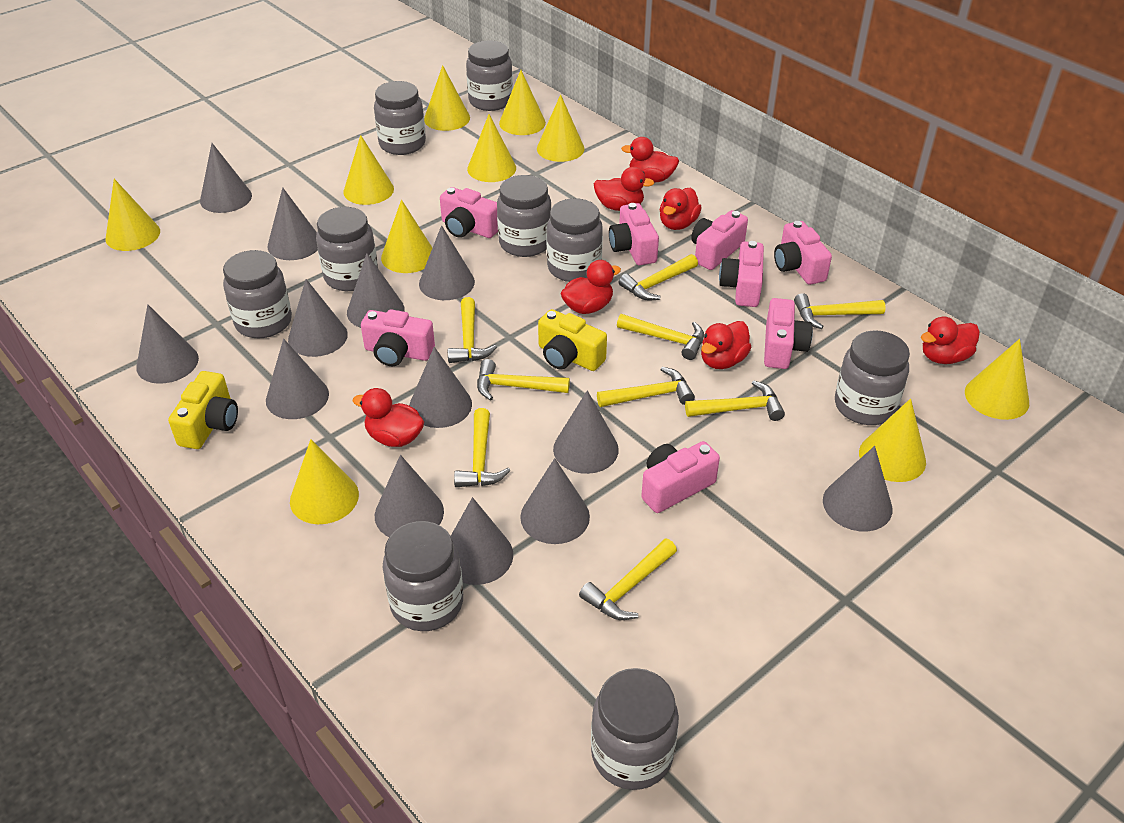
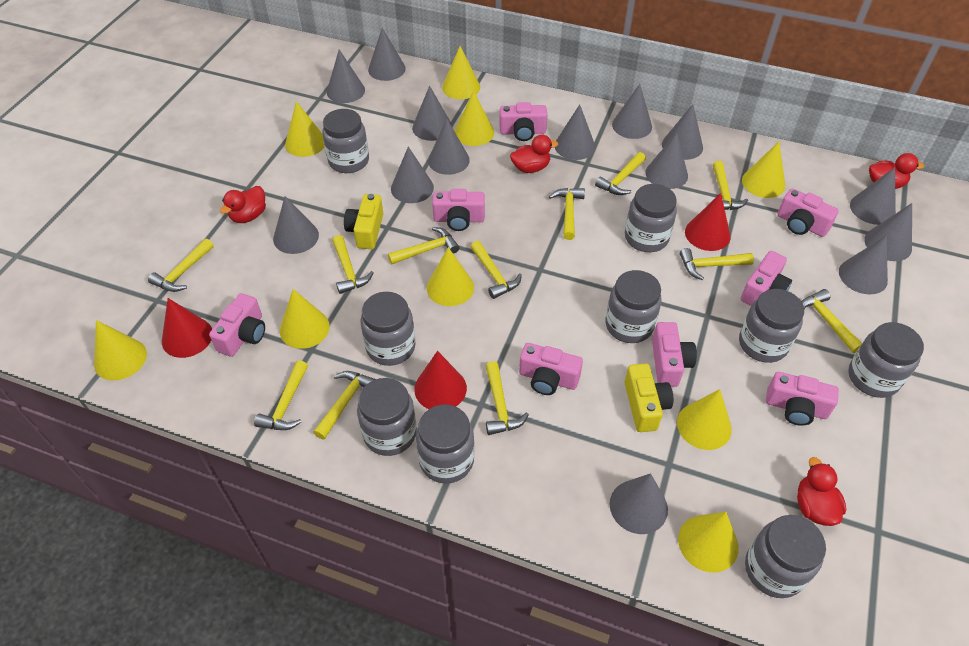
grey cone: 13 -> 14
red cone: 0 -> 3
red duck: 7 -> 4
yellow cone: 10 -> 9
yellow hammer: 9 -> 12

